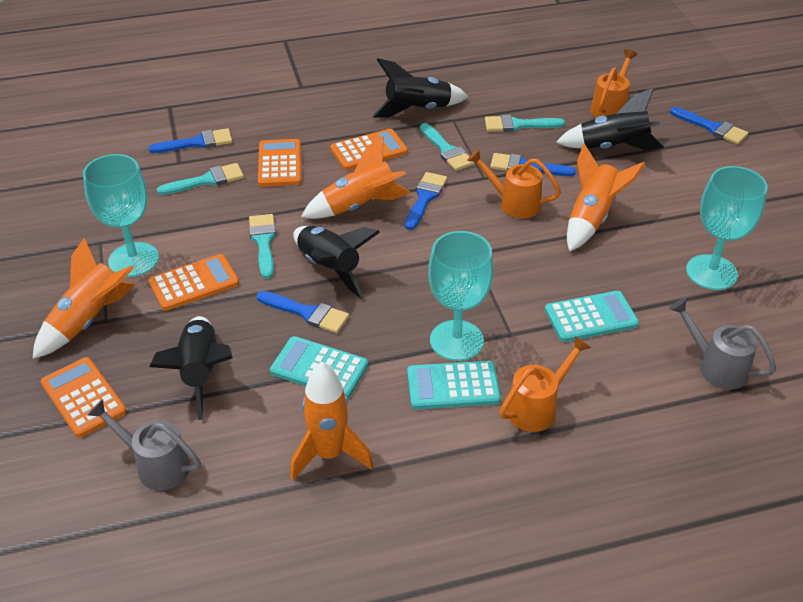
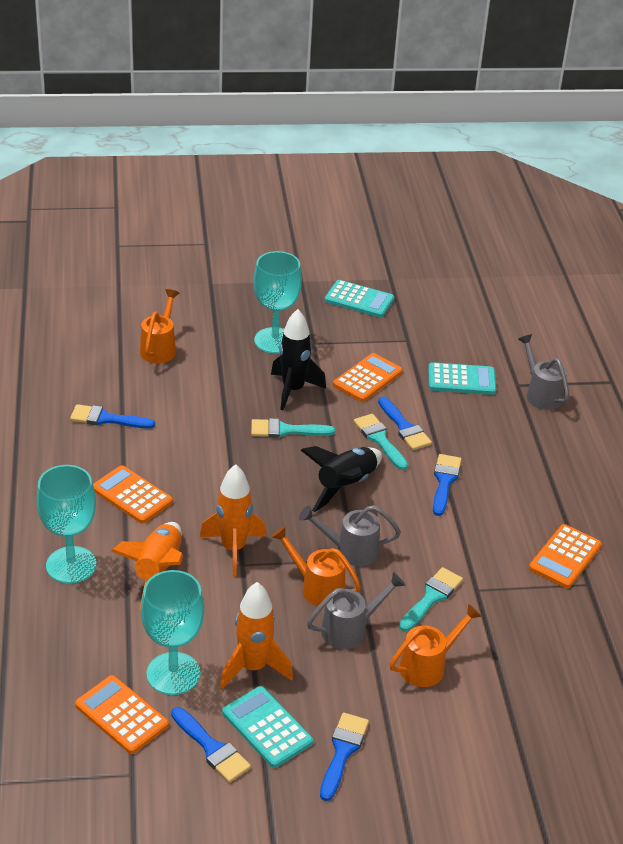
black rocket: 4 -> 2
grey watering can: 2 -> 3
orange rocket: 4 -> 3
turquoise brush: 4 -> 3

